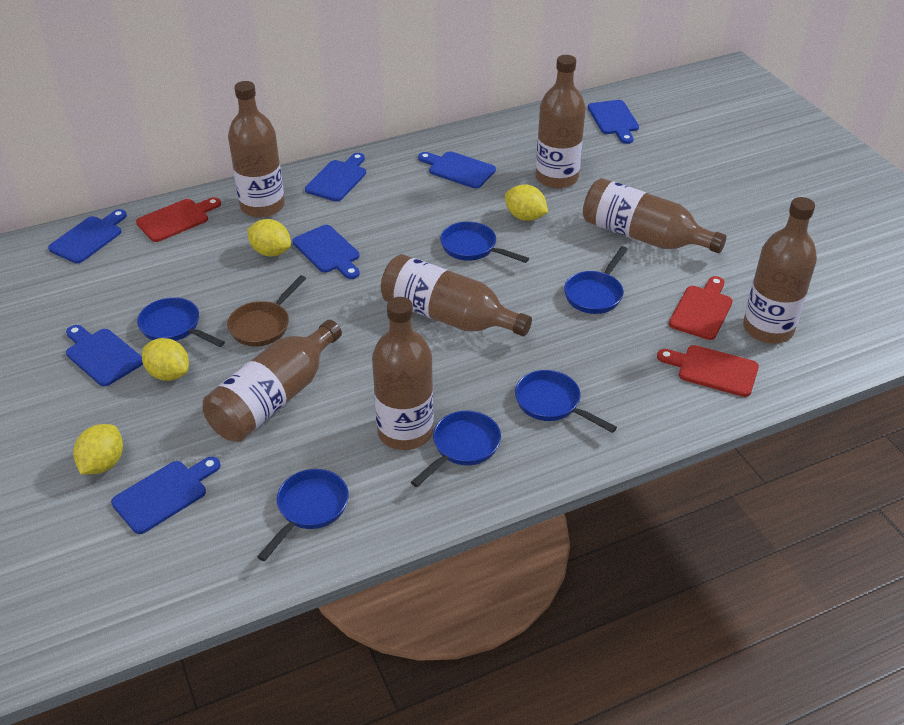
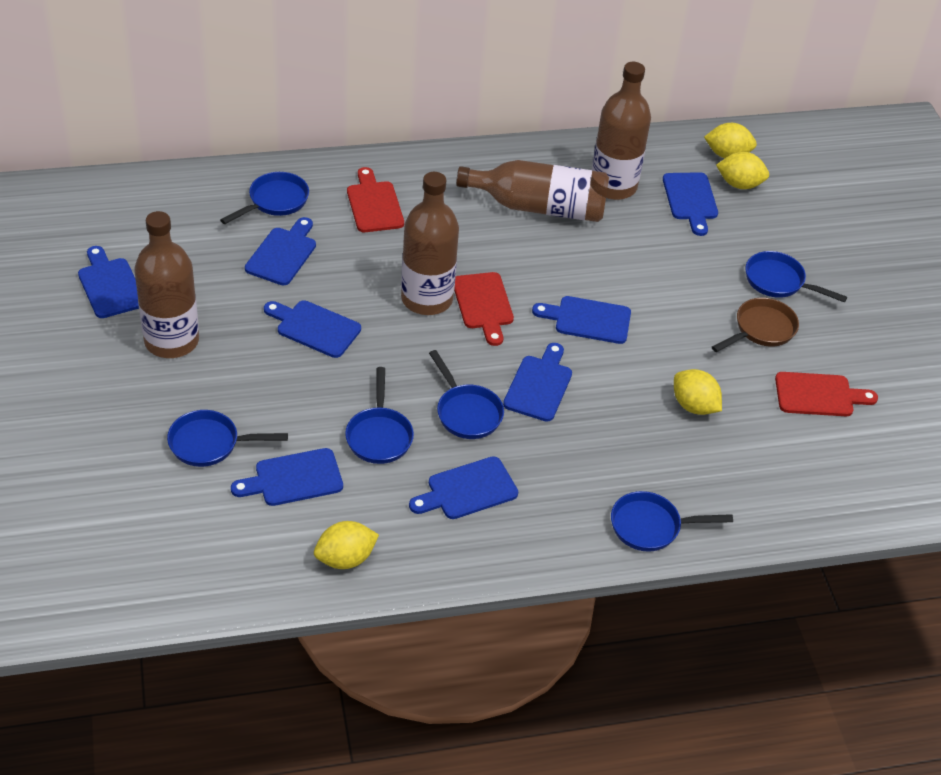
blue cutting board: 7 -> 8
brown bottle: 7 -> 4

